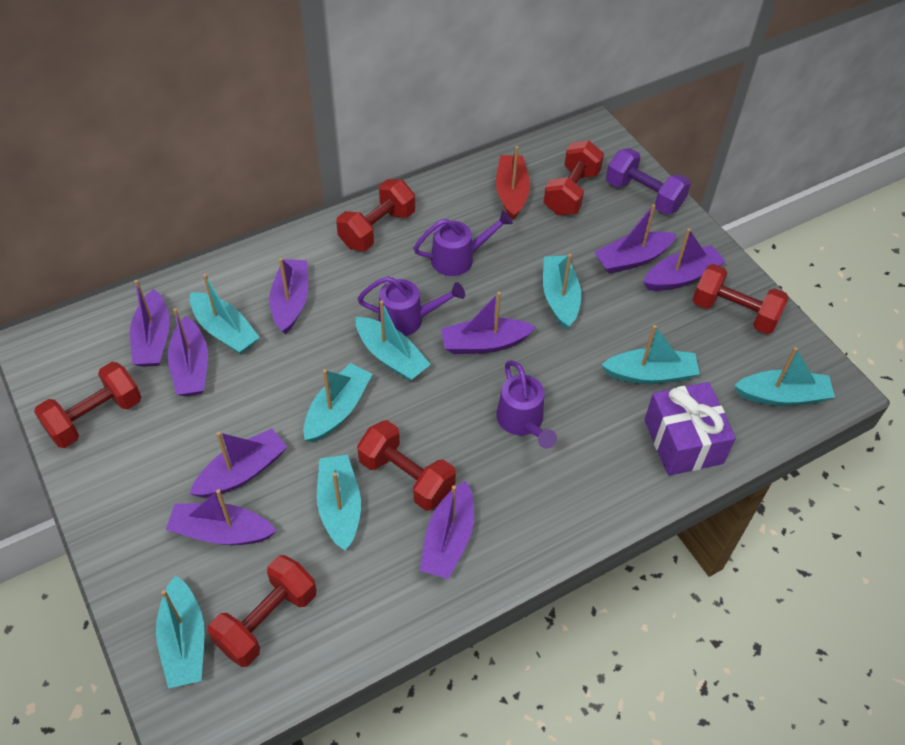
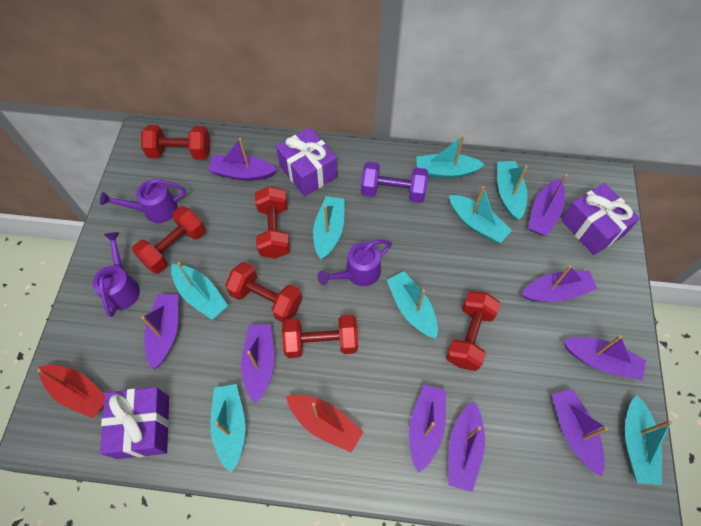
purple gift: 1 -> 3
red boat: 1 -> 2

